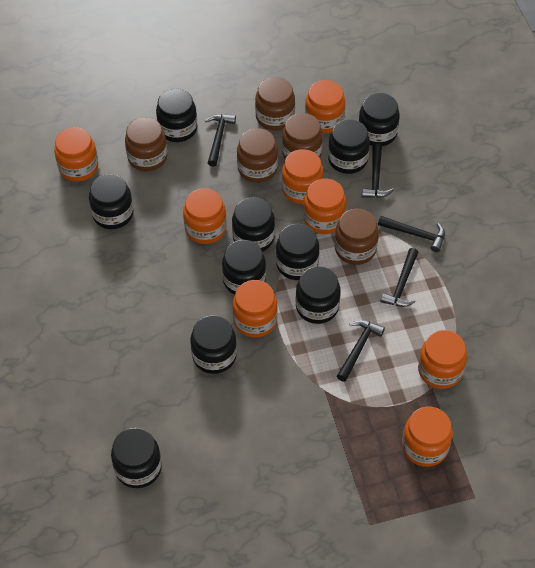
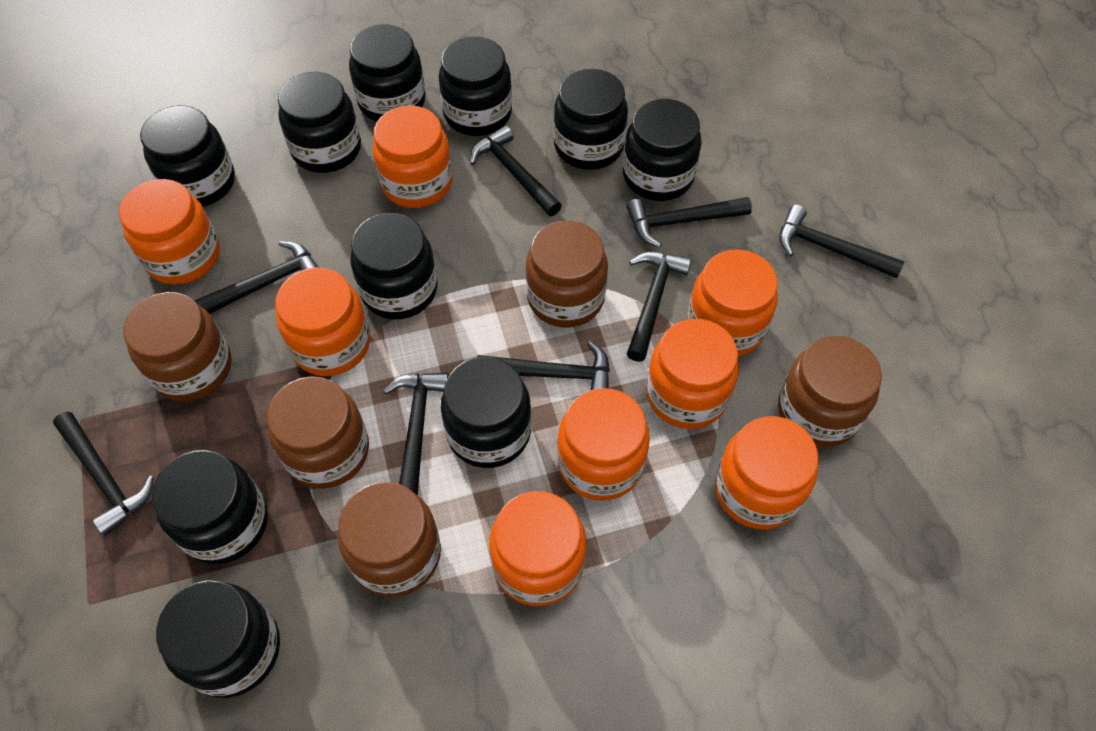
black hammer: 5 -> 8

